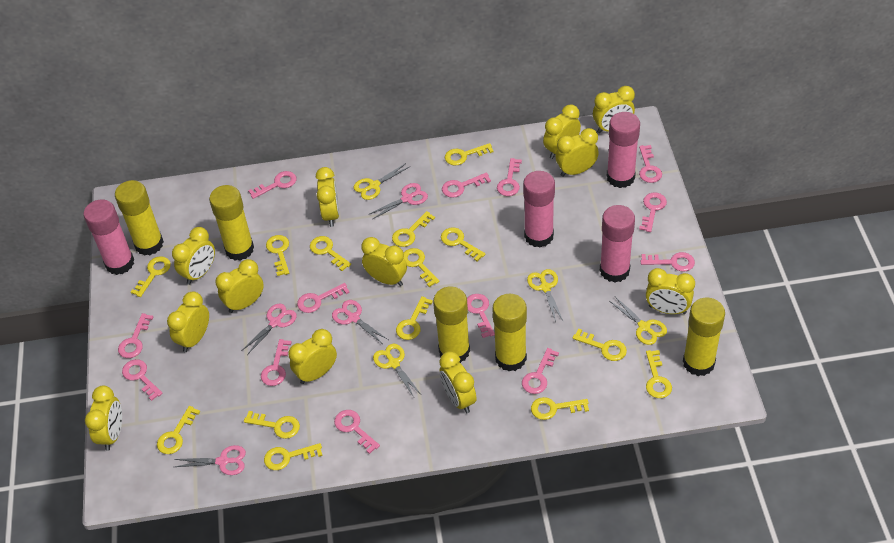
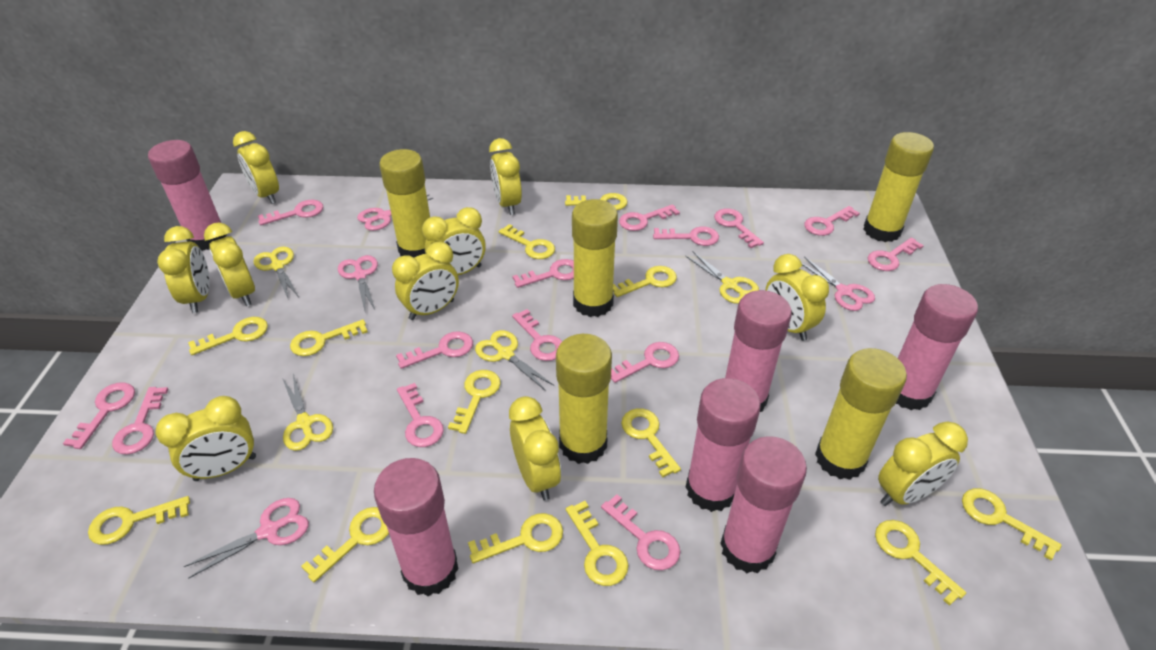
pink glue stick: 4 -> 6
pink key: 13 -> 14
yellow clock: 12 -> 10
yellow key: 14 -> 13

